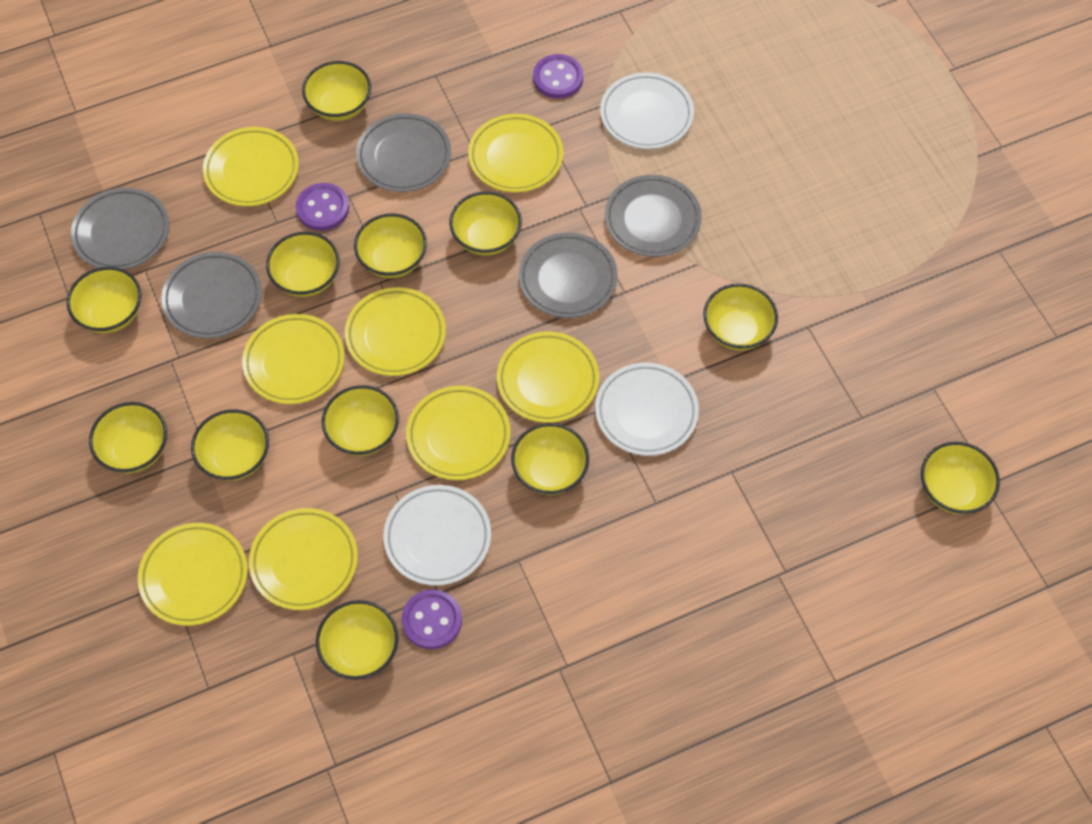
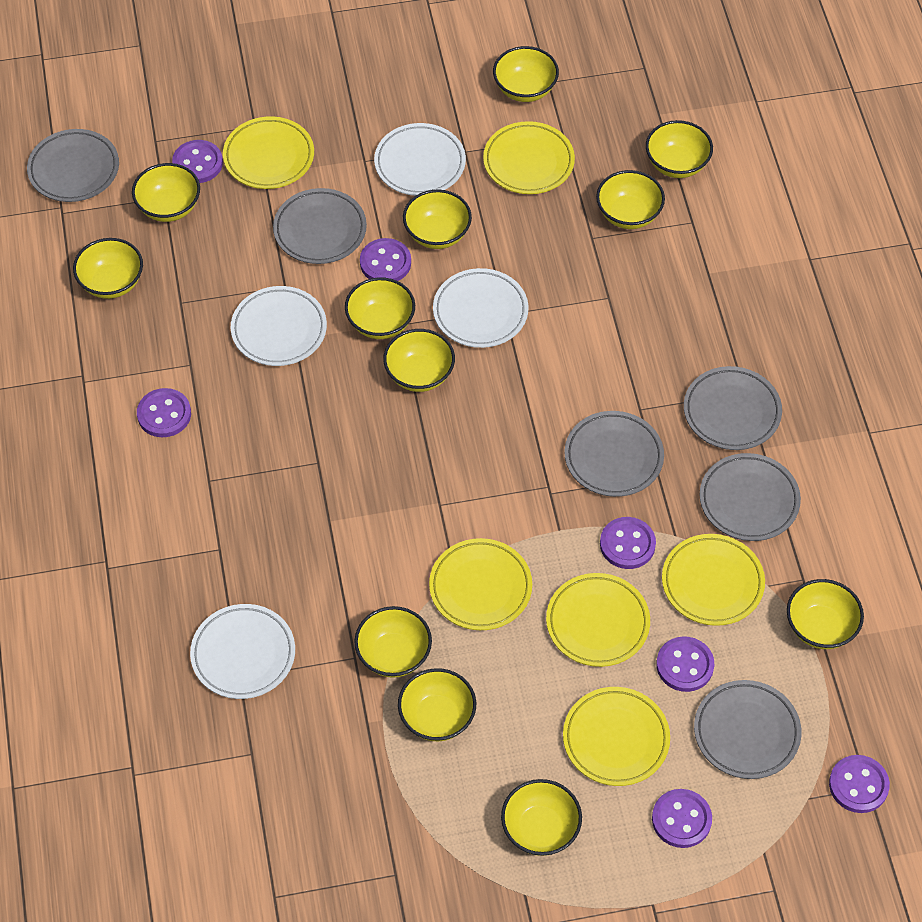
grey plate: 5 -> 6
purple button: 3 -> 7
white plate: 3 -> 4
yellow plate: 8 -> 6

